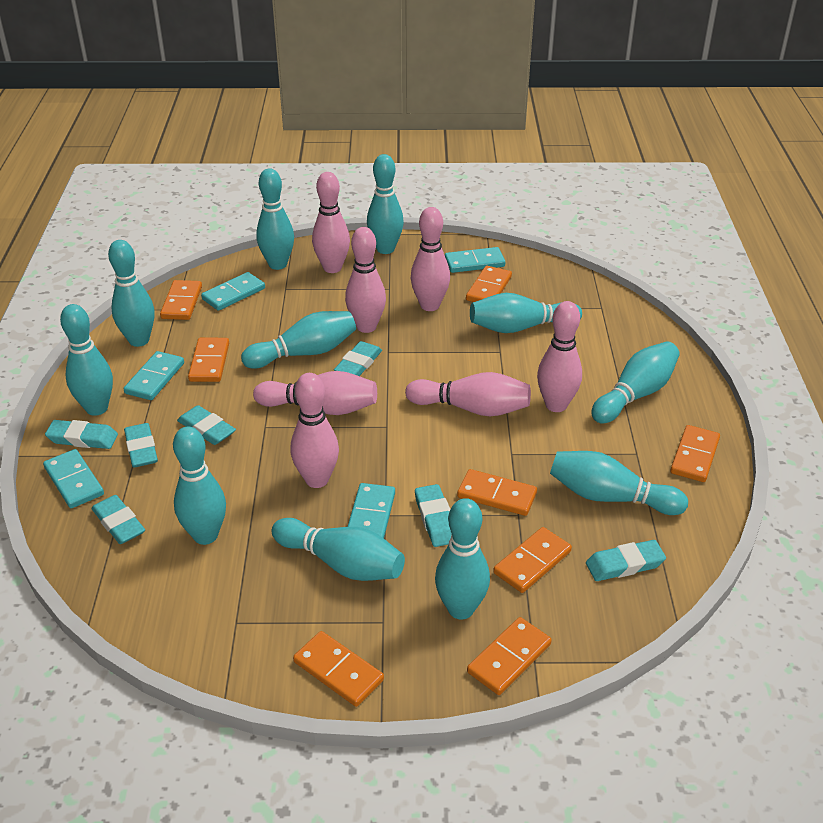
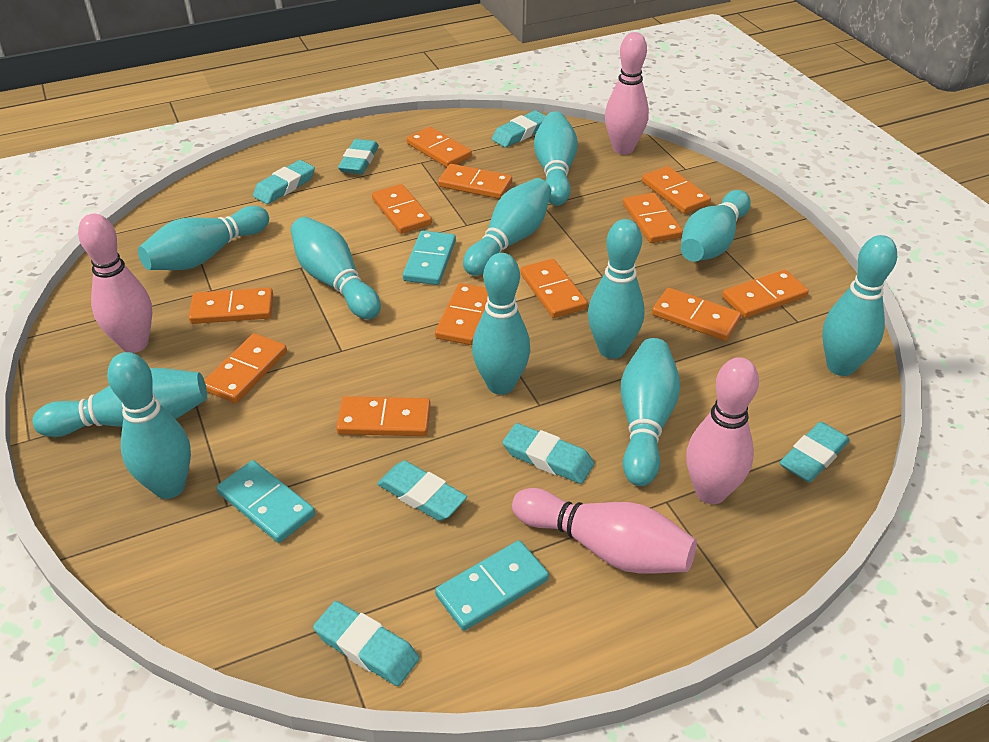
orange domino: 8 -> 12
pink bowling pin: 7 -> 4
turquoise domino: 5 -> 3

